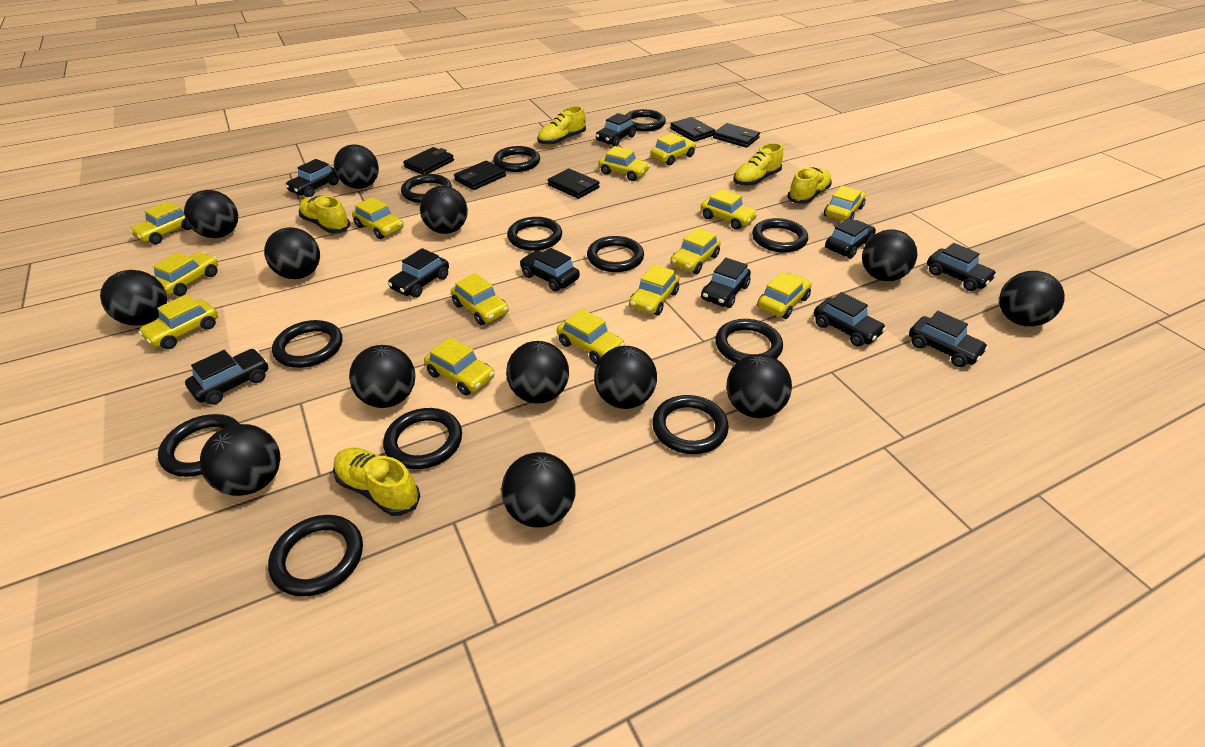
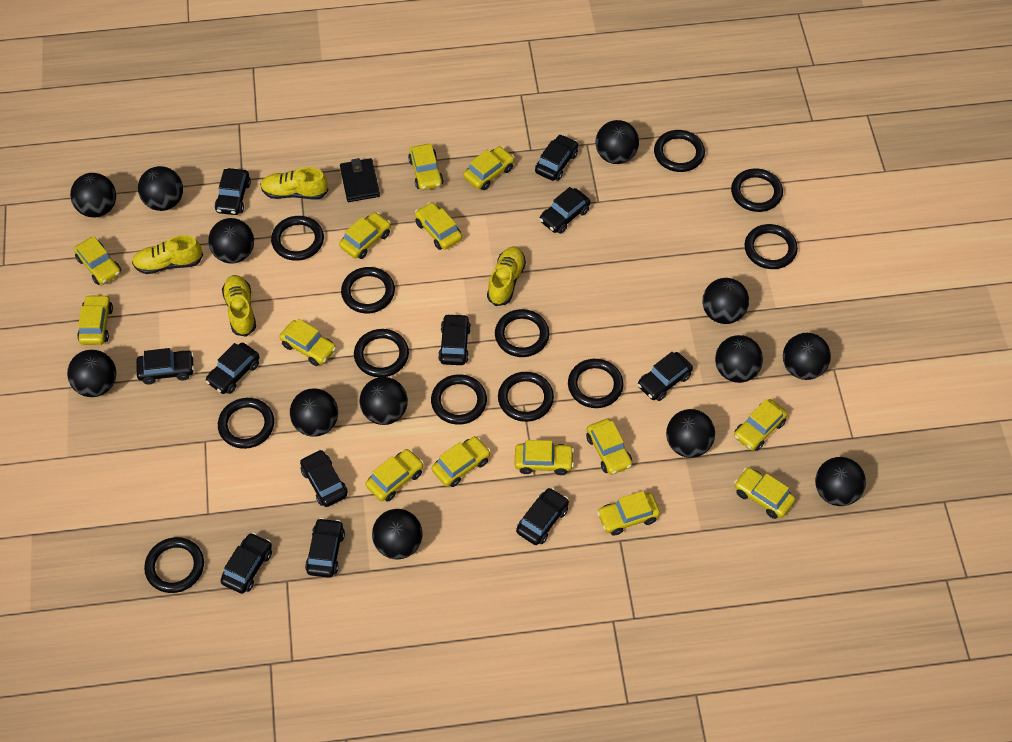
black car: 10 -> 11
black wallet: 5 -> 1
yellow shoe: 5 -> 4

